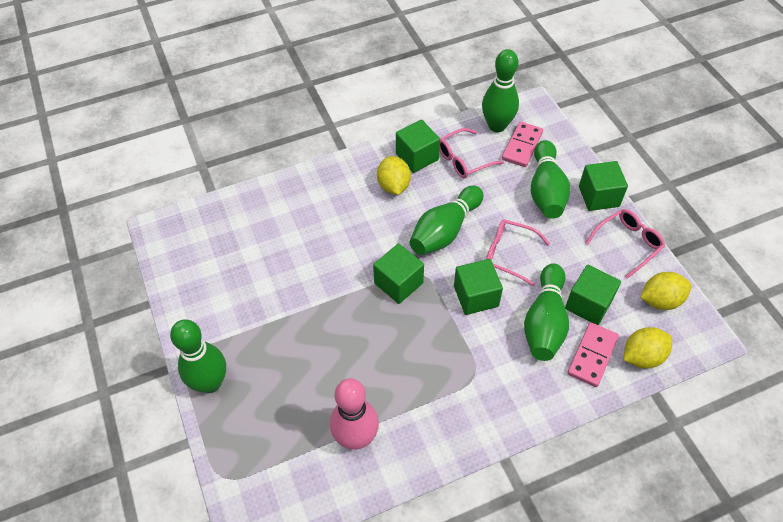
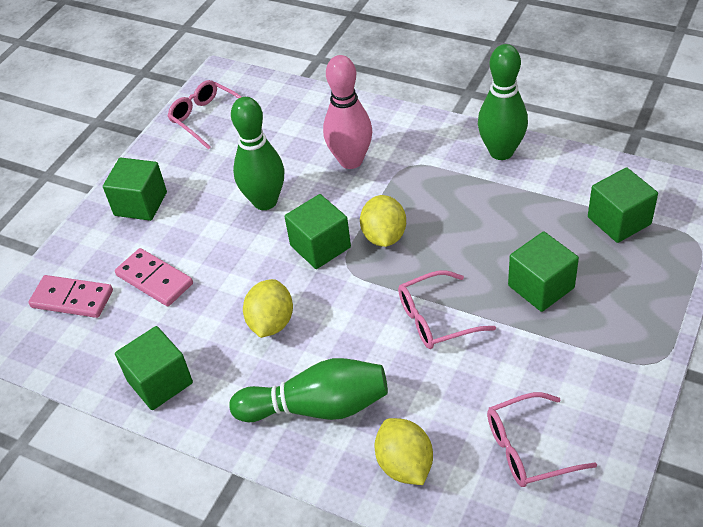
green bowling pin: 5 -> 3

